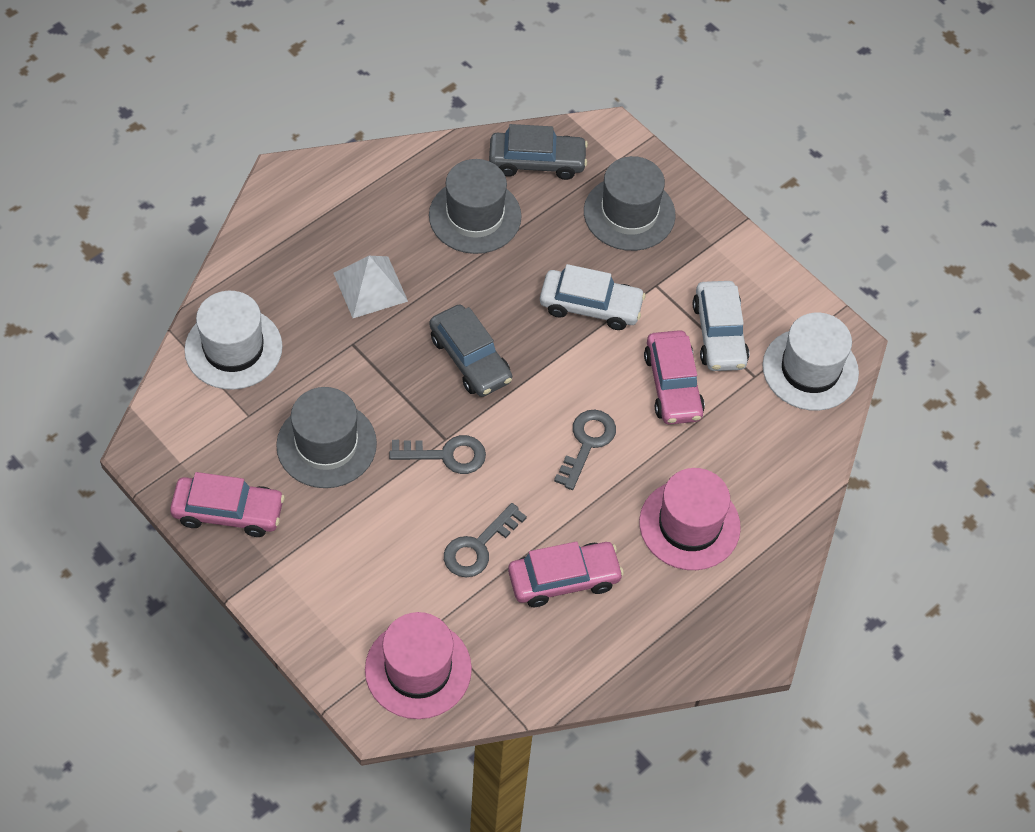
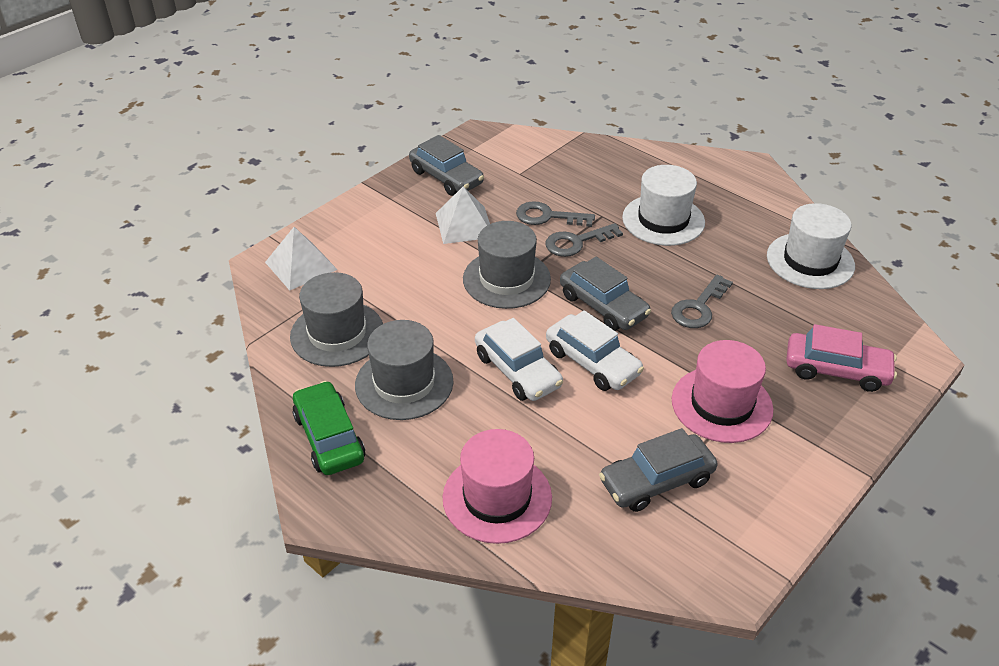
green car: 0 -> 1
grey car: 2 -> 3
pink car: 3 -> 1
white pyramid: 1 -> 2

